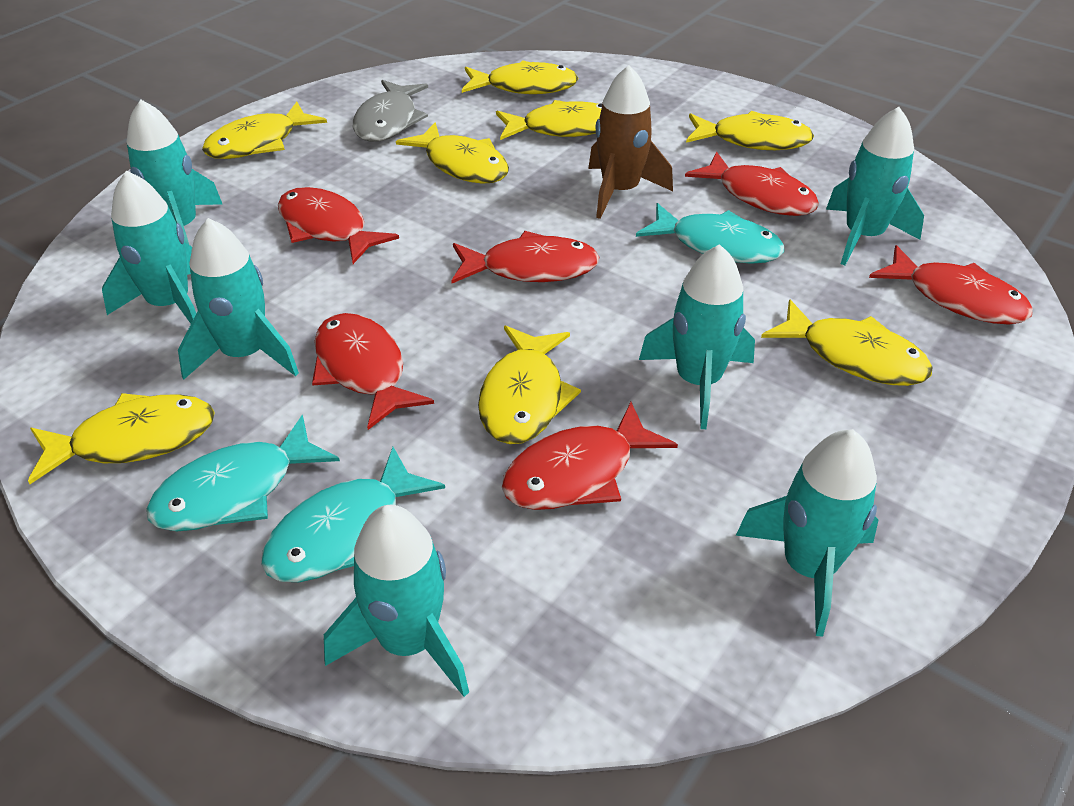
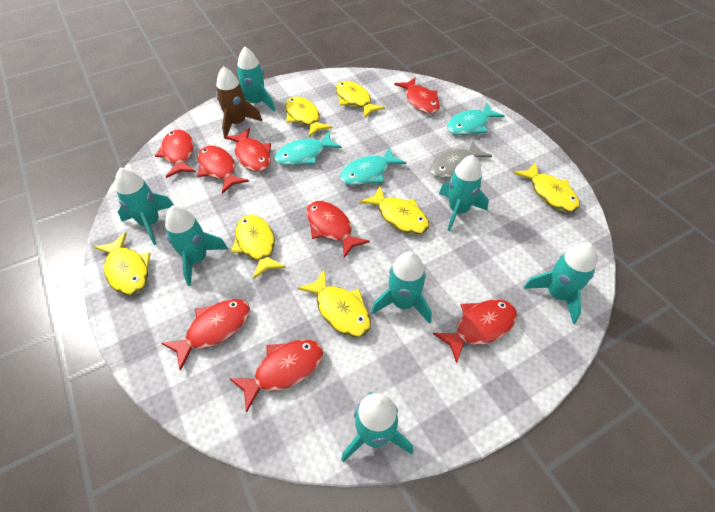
red fish: 6 -> 8
yellow fish: 8 -> 7

